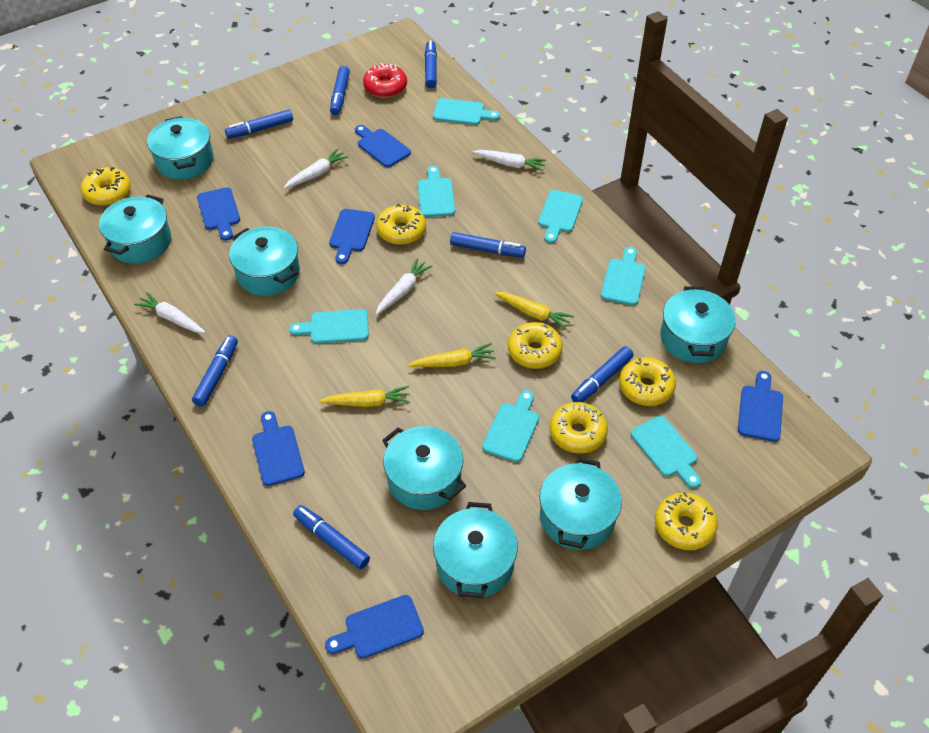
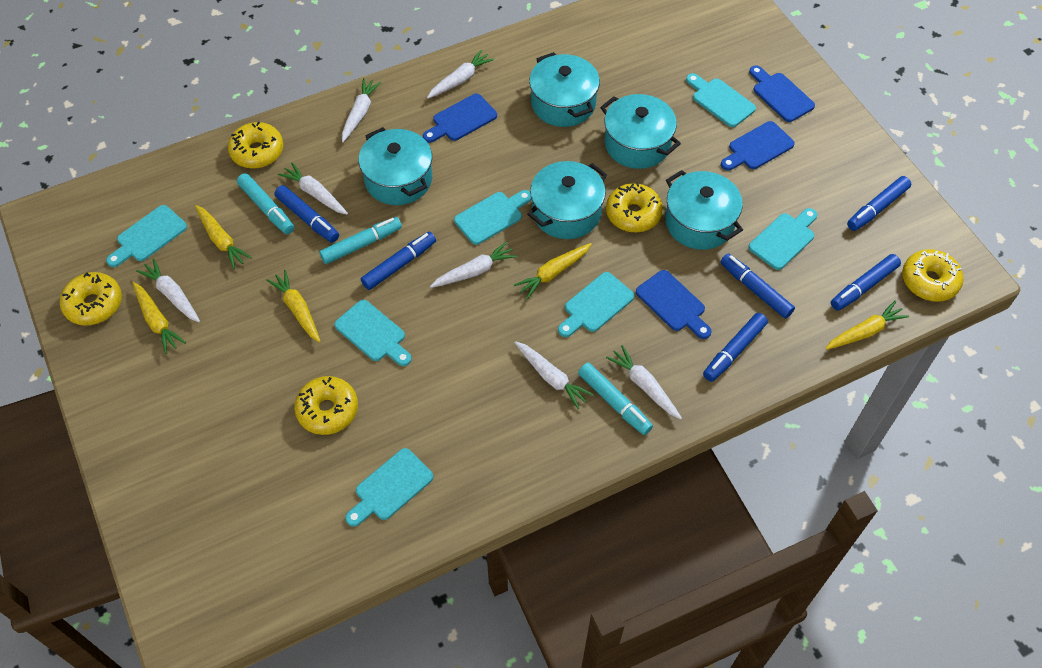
blue cutting board: 6 -> 4
blue marker: 7 -> 6
red donut: 1 -> 0
turquoise marker: 0 -> 3
turquoise pot: 7 -> 5
white carrot: 4 -> 7
yellow carrot: 3 -> 5
yellow donut: 6 -> 5

